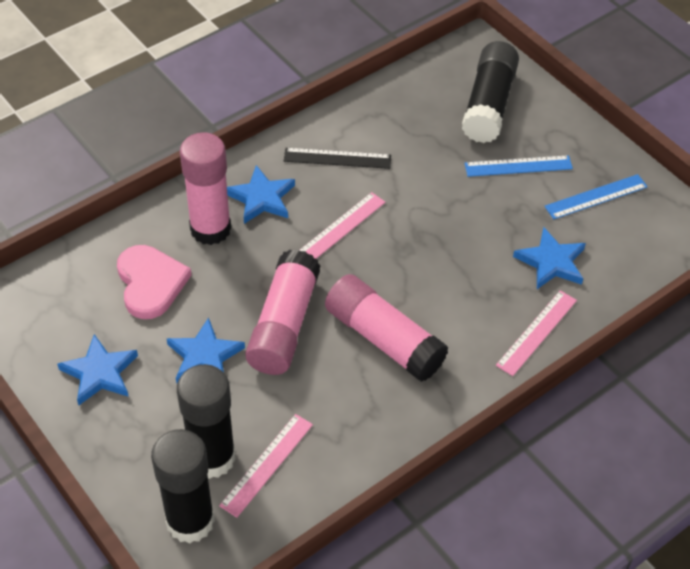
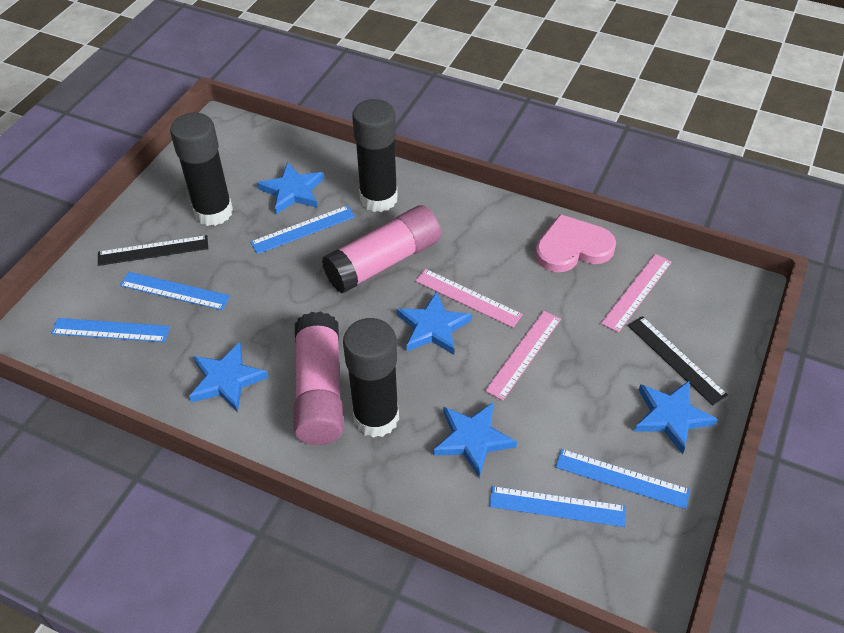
black ruler: 1 -> 2
blue ruler: 2 -> 5
blue star: 4 -> 5
pink glue stick: 3 -> 2

